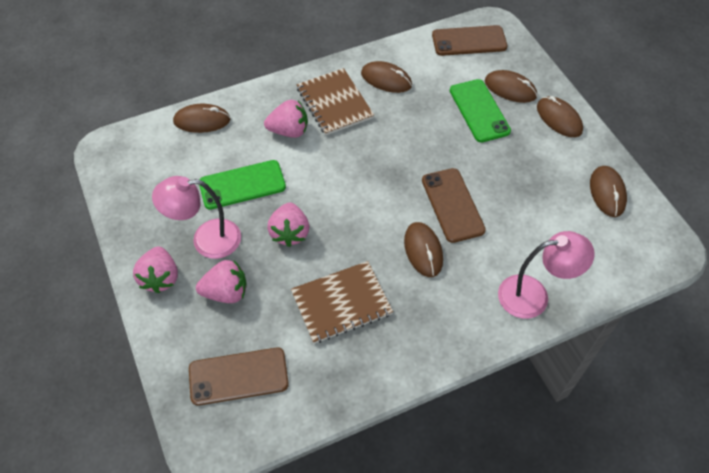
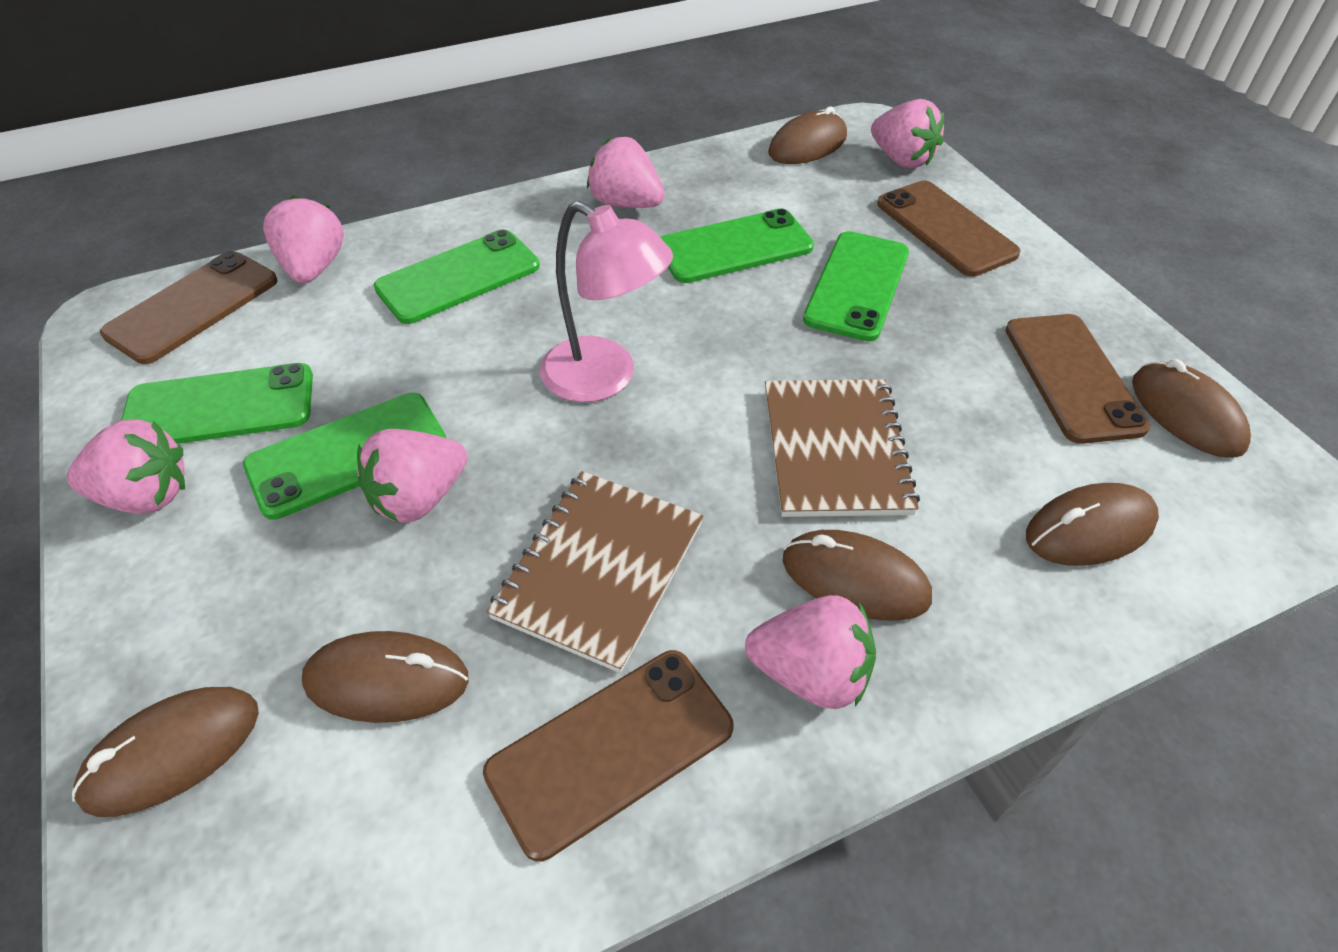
brown phone: 3 -> 4
green phone: 2 -> 5
pink lamp: 2 -> 1
pink strawberry: 4 -> 6

